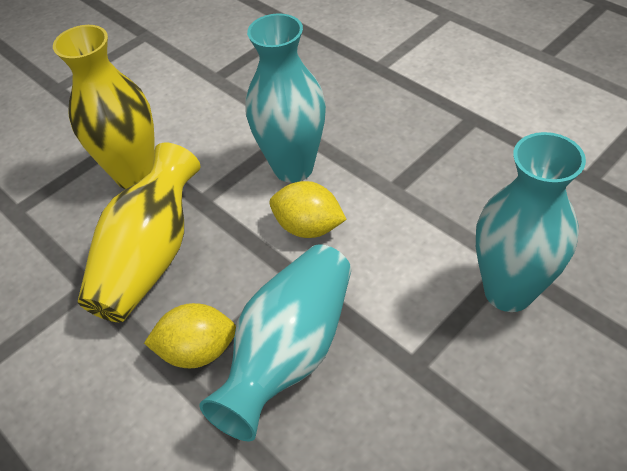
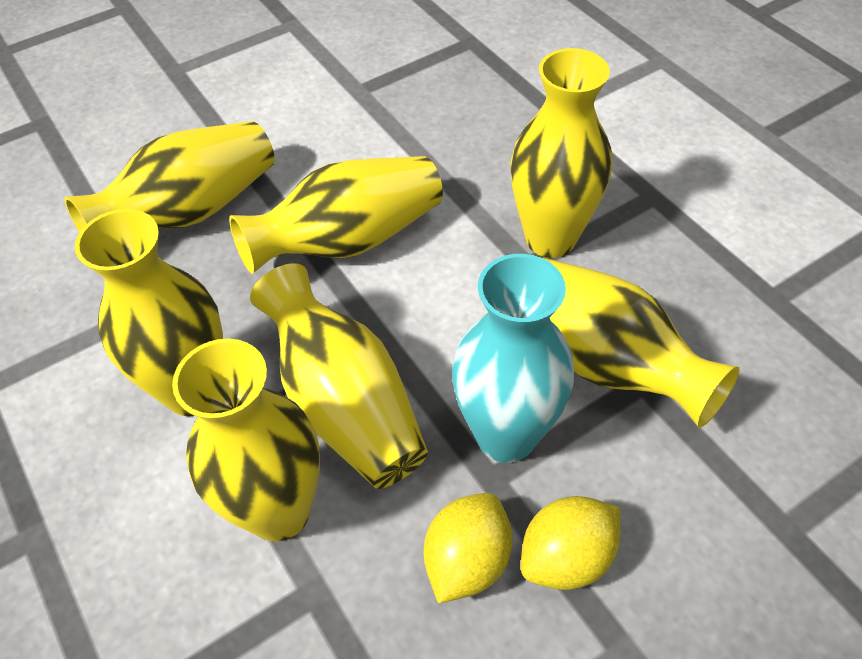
turquoise vase: 3 -> 1
yellow vase: 2 -> 7

